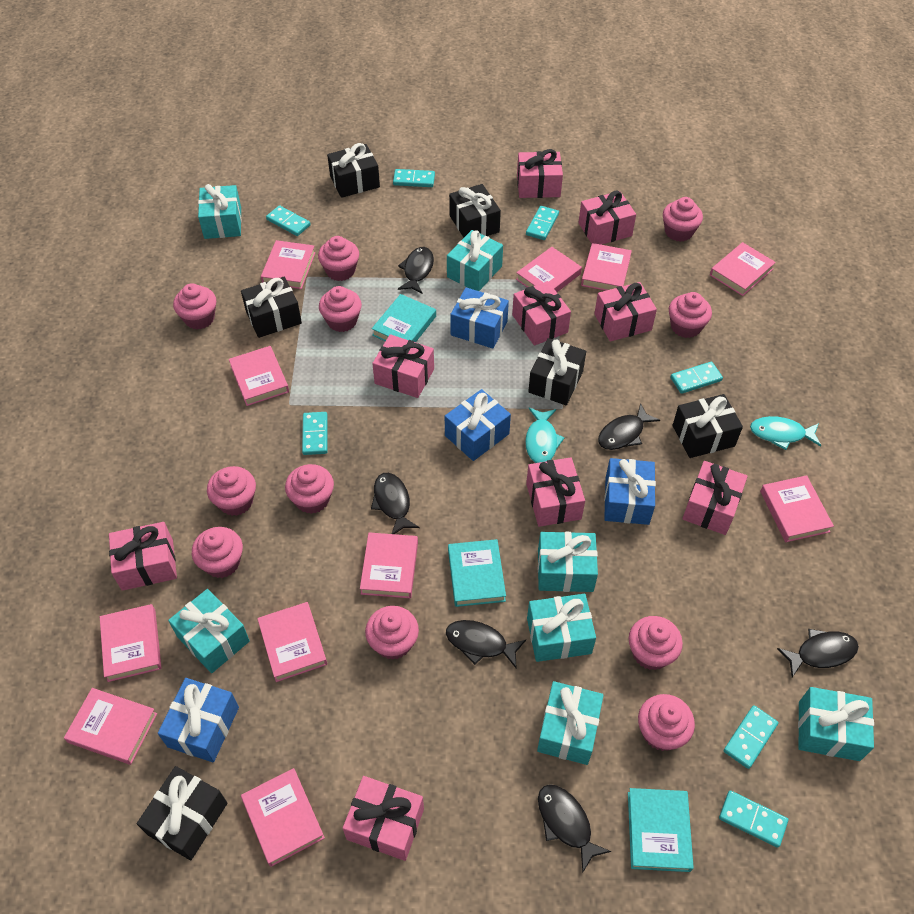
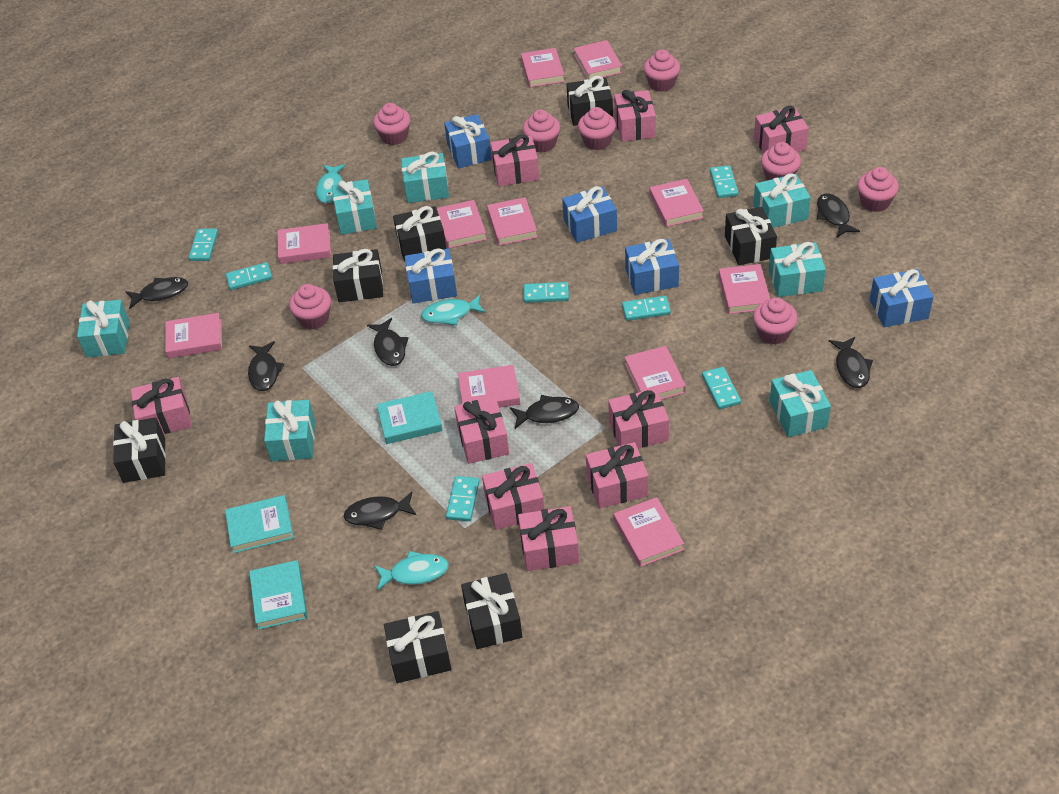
black fish: 6 -> 7
black gift: 6 -> 7
blue gift: 4 -> 5
pink cupcake: 11 -> 8
turquoise fish: 2 -> 3

